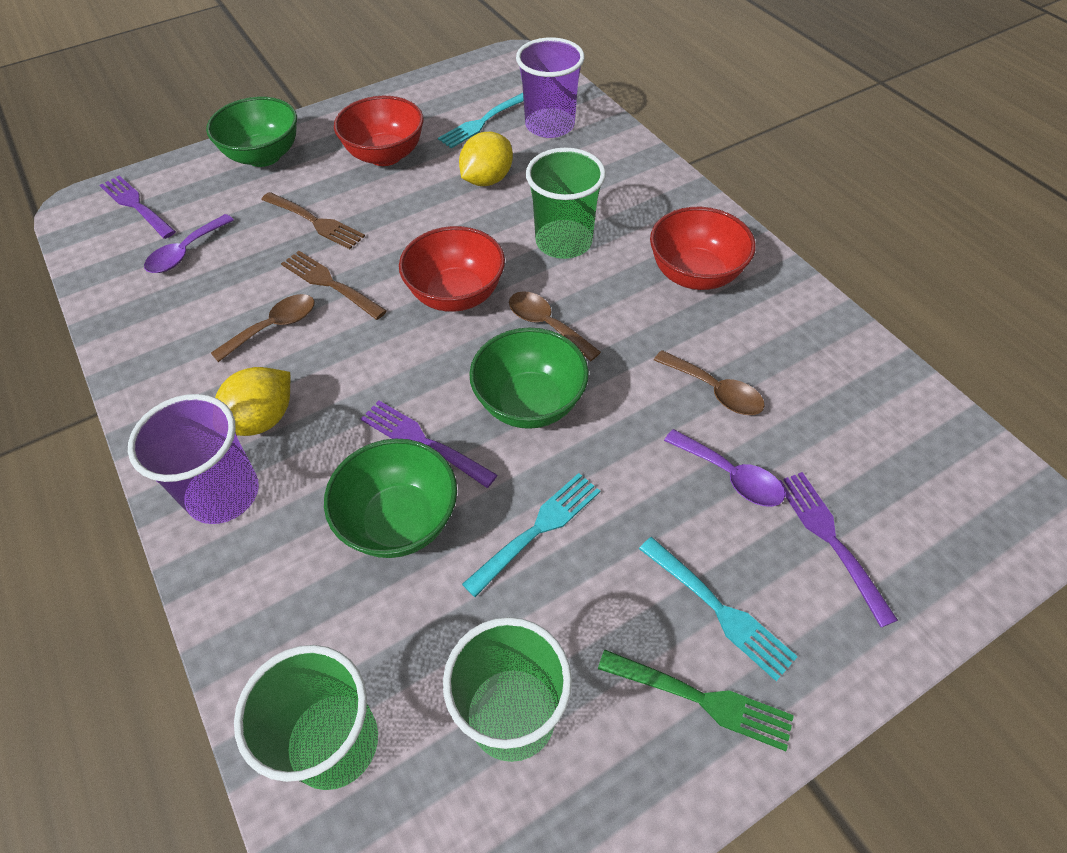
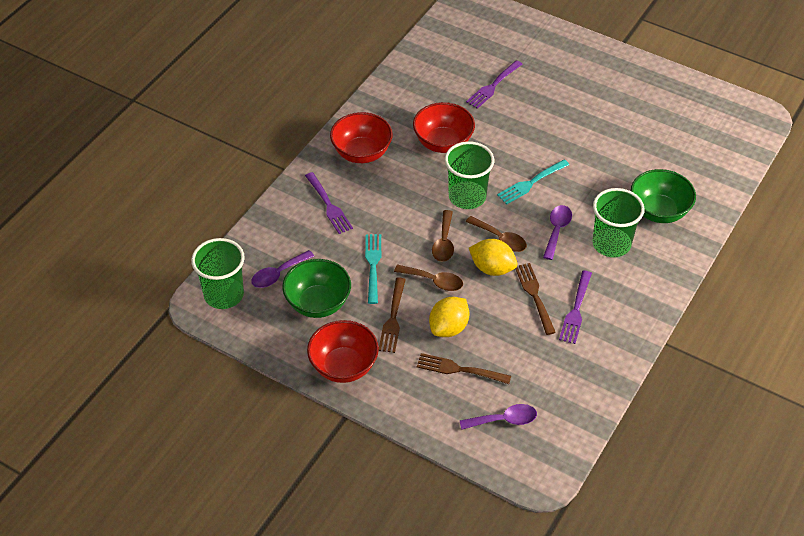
brown fork: 2 -> 3
green bowl: 3 -> 2
green fork: 1 -> 0
purple cup: 2 -> 0
purple spoon: 2 -> 3
turquoise fork: 3 -> 2

